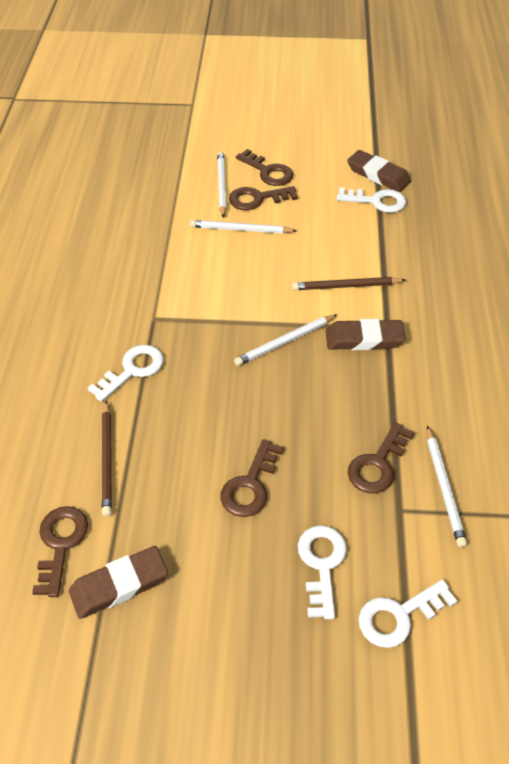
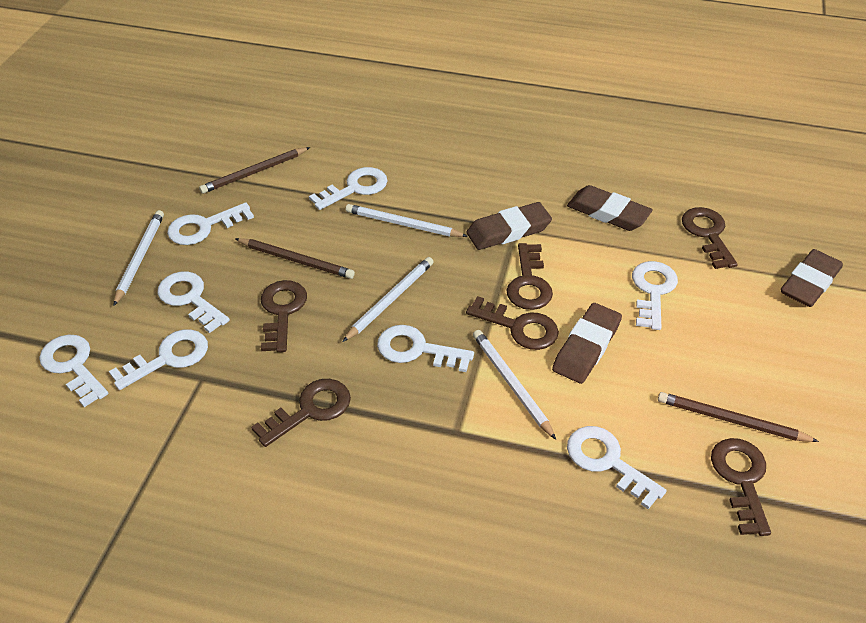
brown eraser: 3 -> 4
brown key: 5 -> 6
brown pencil: 2 -> 3
white key: 4 -> 8

